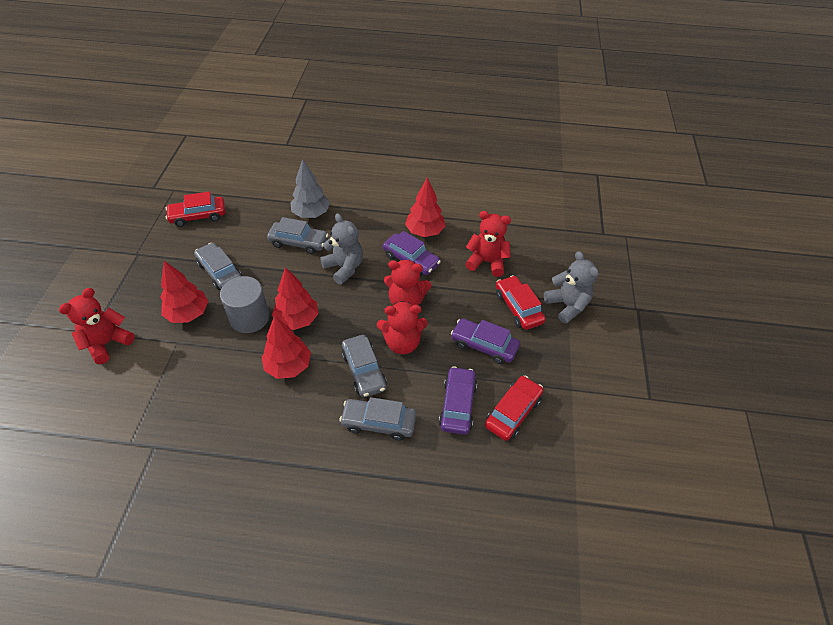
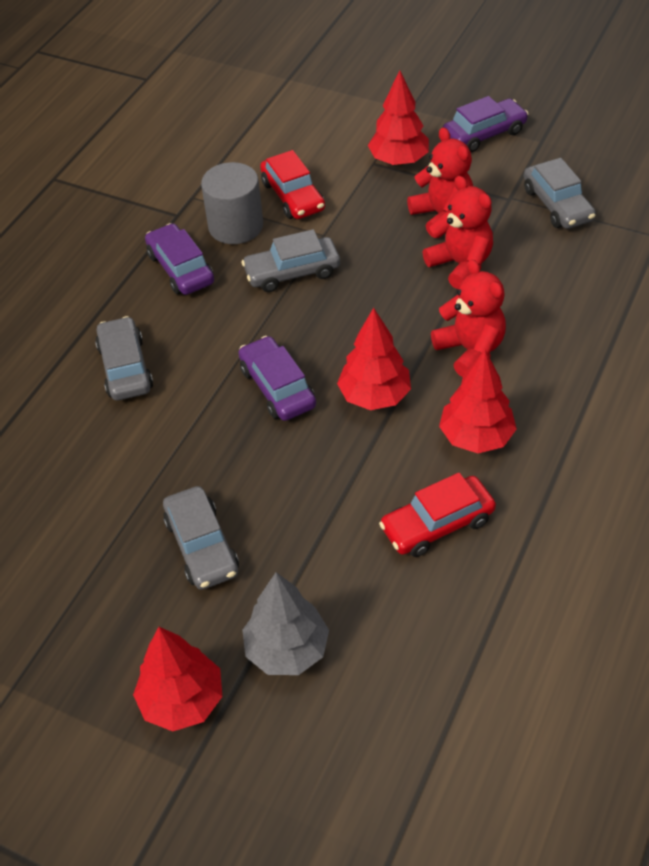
grey teddy bear: 2 -> 0
red car: 3 -> 2
red teddy bear: 4 -> 3

